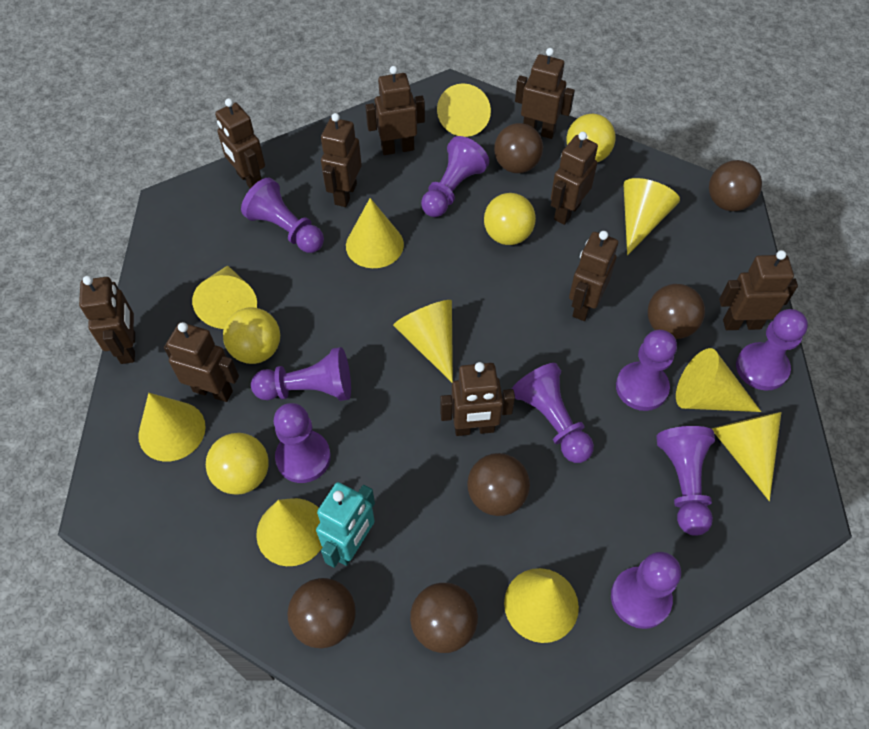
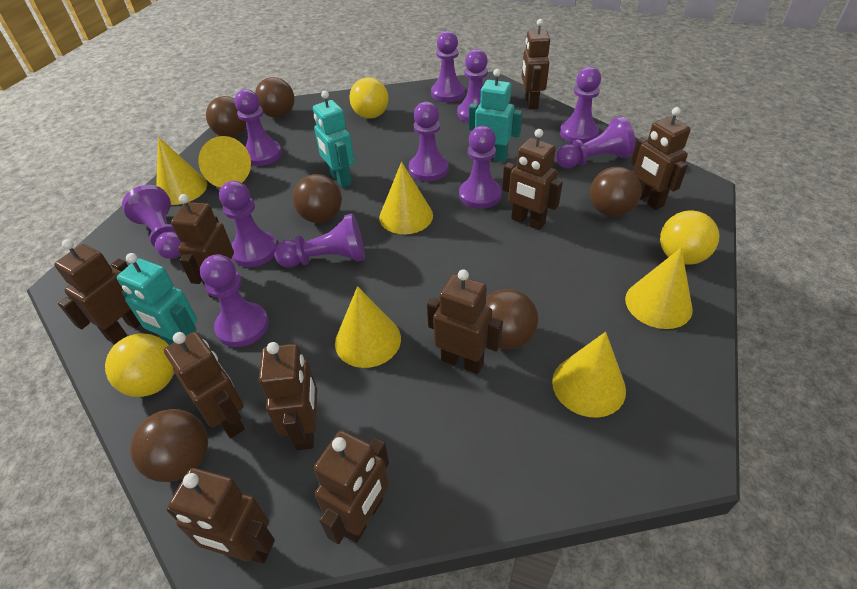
purple pawn: 9 -> 11
turquoise robot: 1 -> 3
yellow ball: 4 -> 3
yellow cone: 10 -> 6

